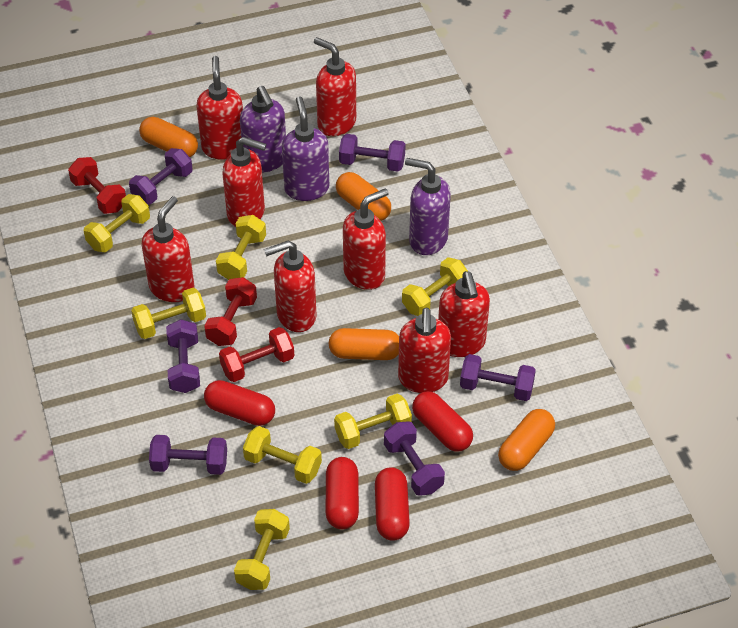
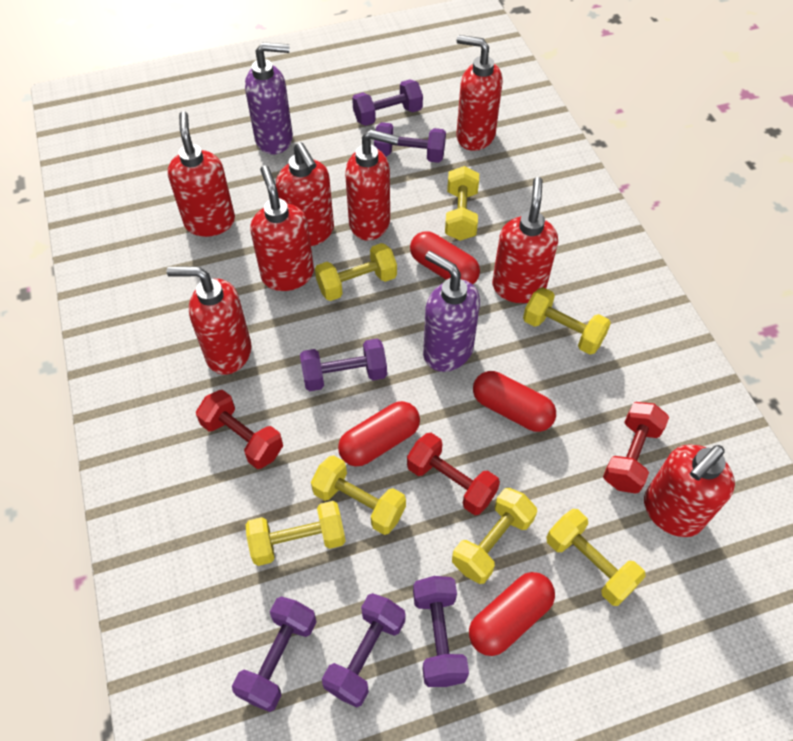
orange capsule: 4 -> 0
purple soap dispenser: 3 -> 2

